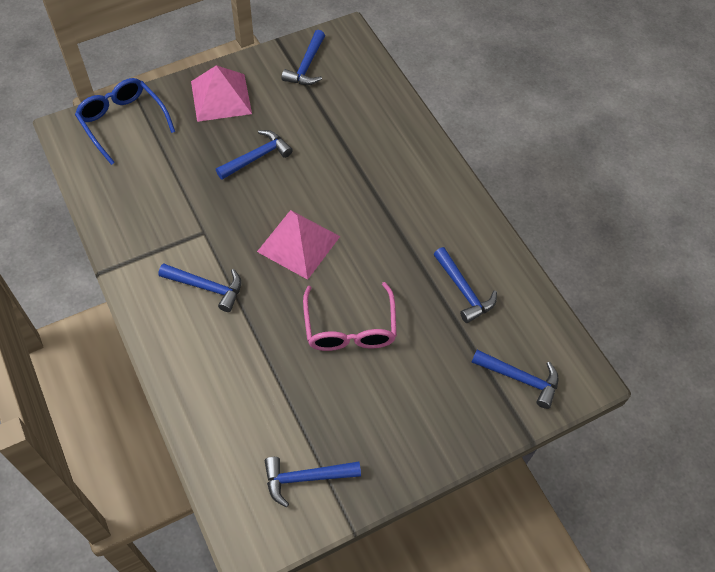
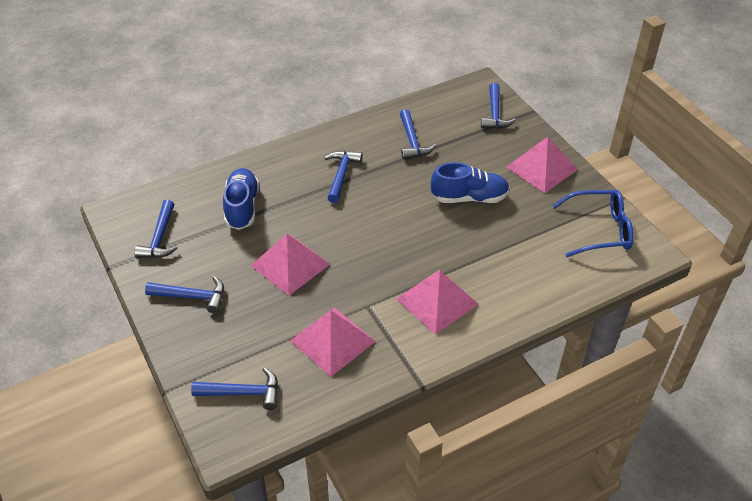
blue shoe: 0 -> 2
pink glasses: 1 -> 0
pink pyramid: 2 -> 4

